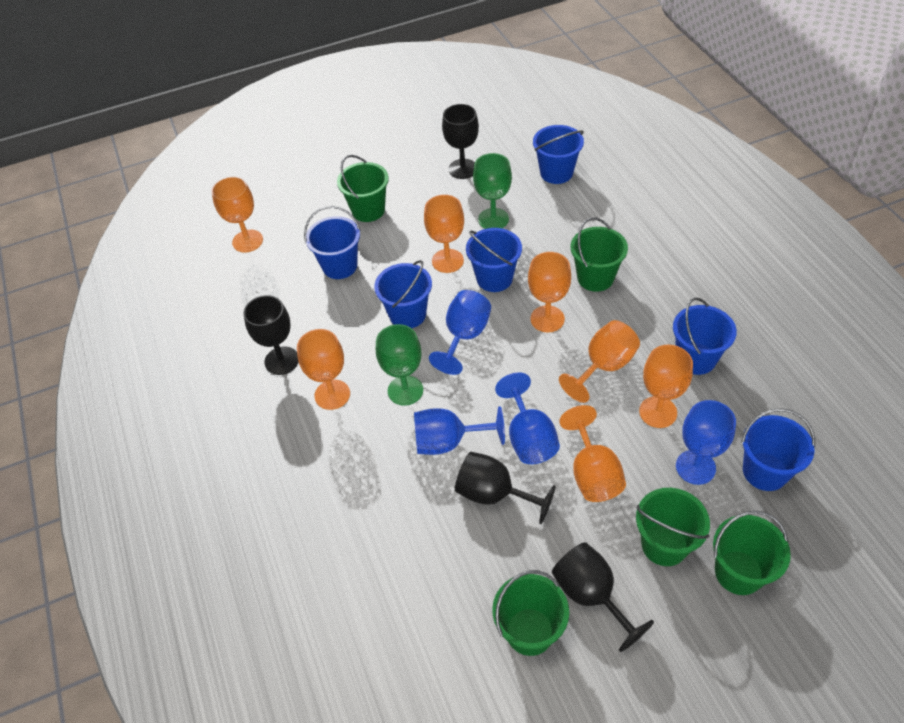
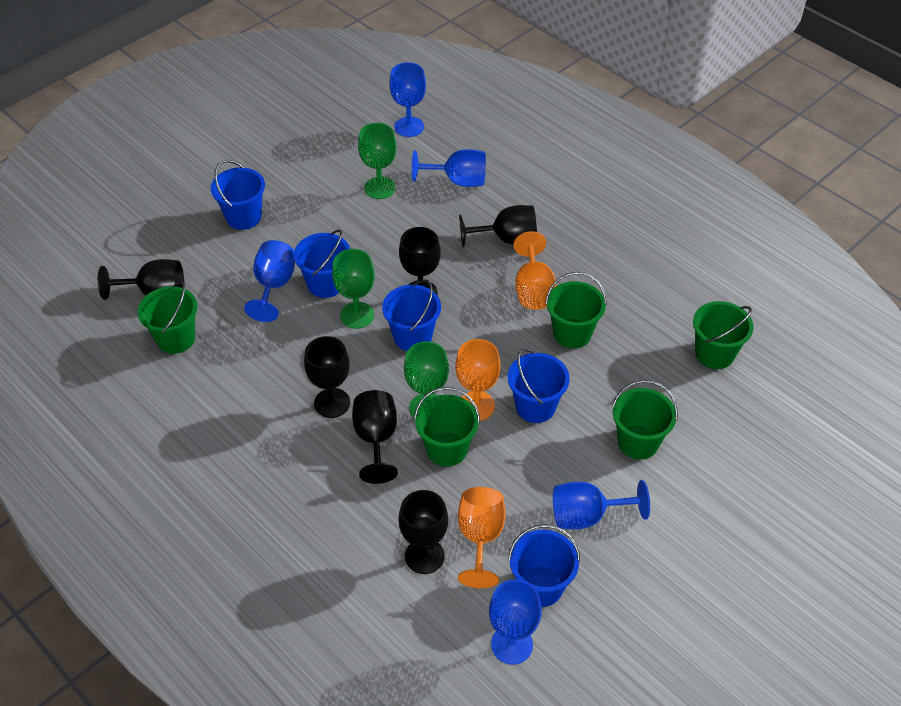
black goblet: 4 -> 6
blue bucket: 6 -> 5
blue goblet: 4 -> 5
green goblet: 2 -> 3
orange goblet: 7 -> 3

